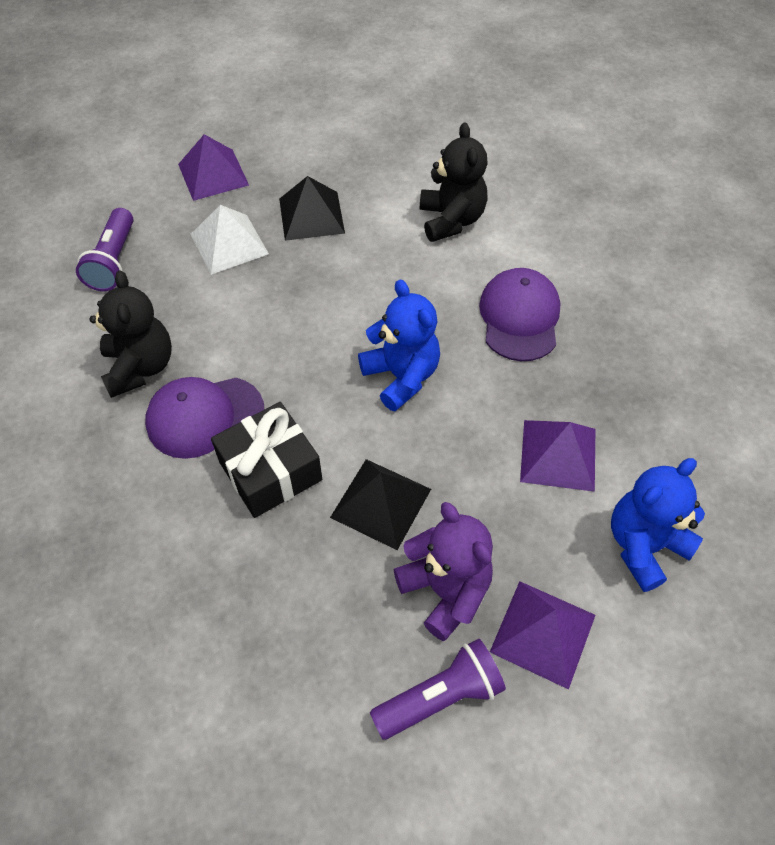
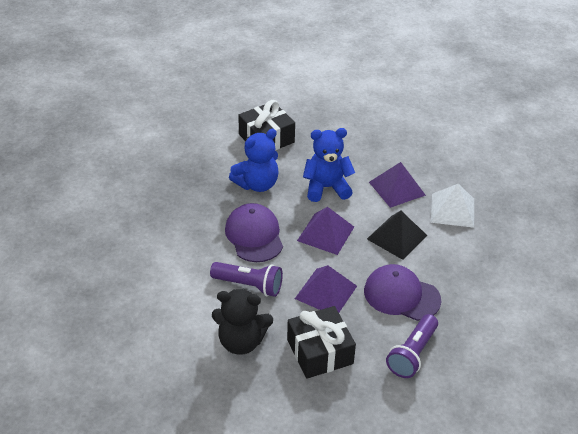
black gift: 1 -> 2
black pyramid: 2 -> 1
black teddy bear: 2 -> 1
purple teddy bear: 1 -> 0

